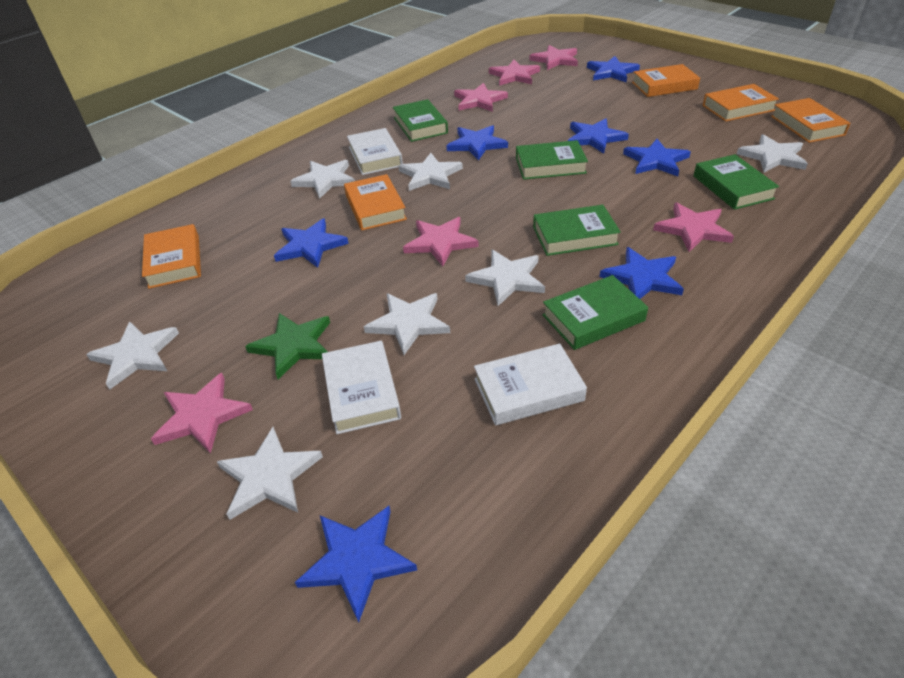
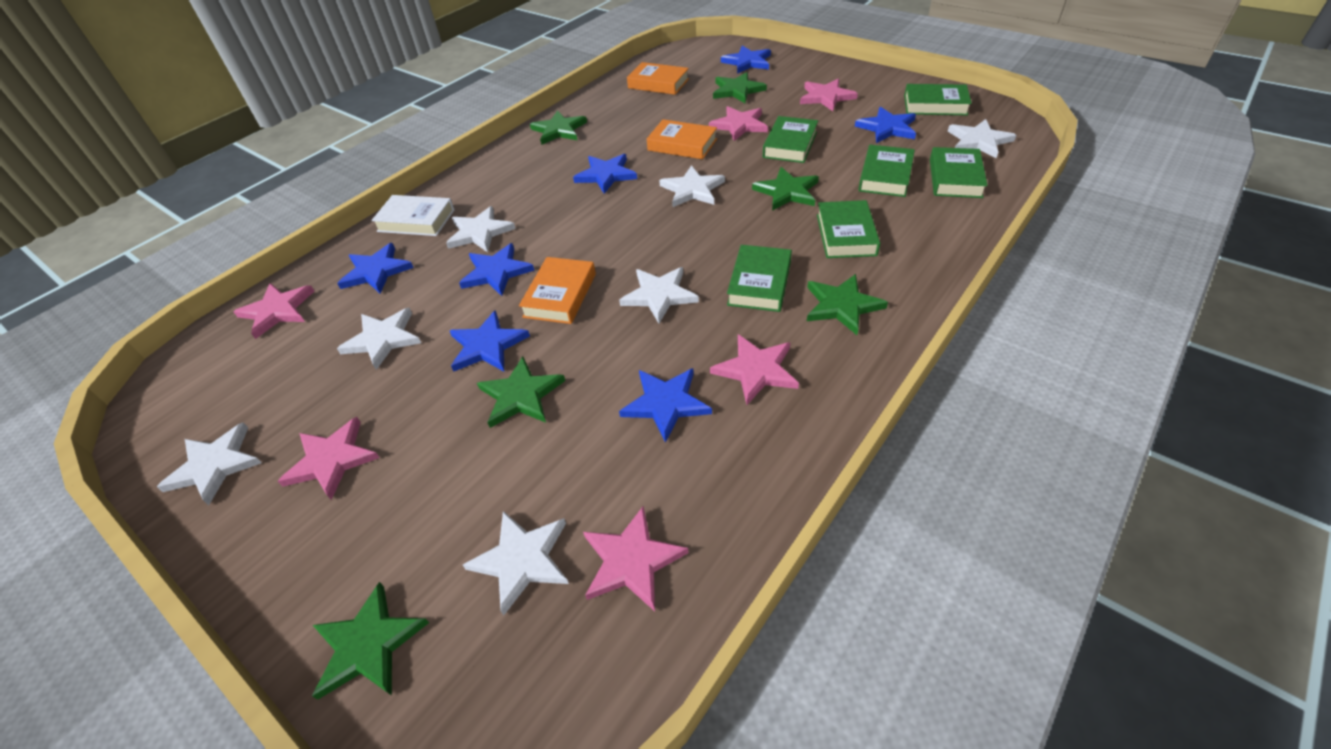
green book: 5 -> 6
green star: 1 -> 6
orange book: 5 -> 3
white book: 3 -> 1

